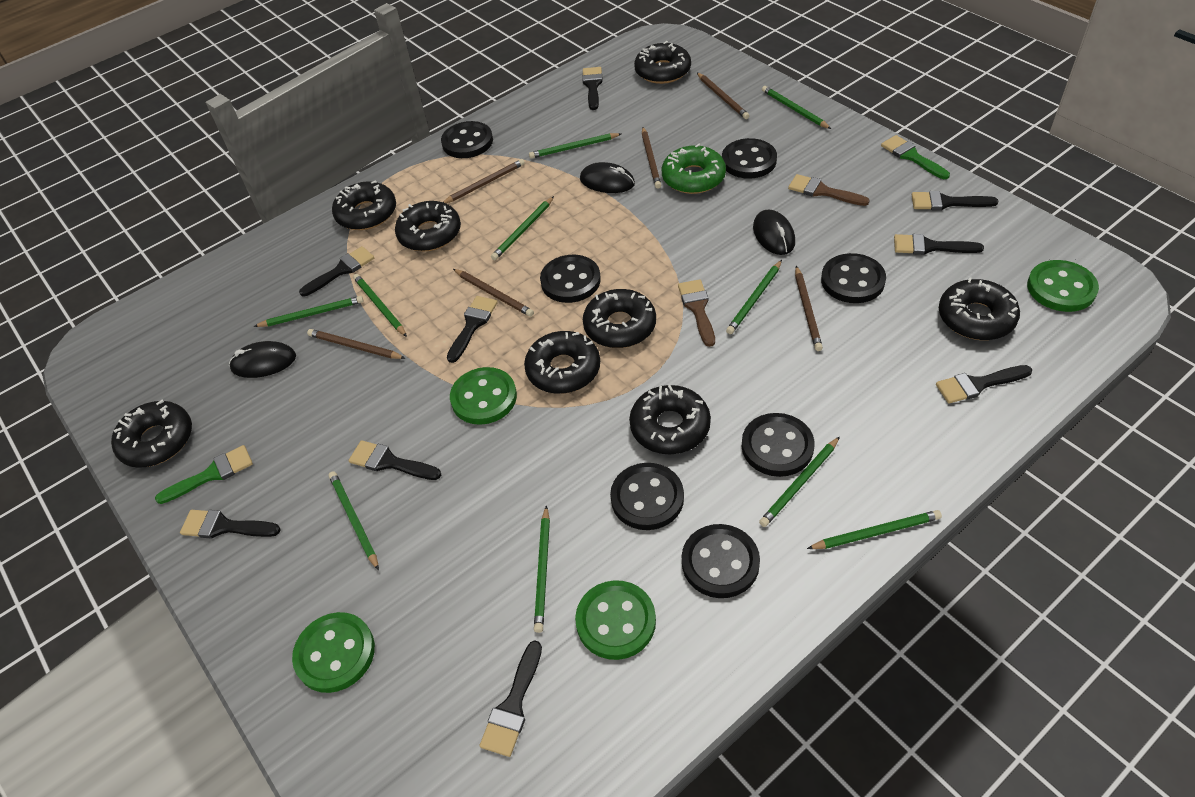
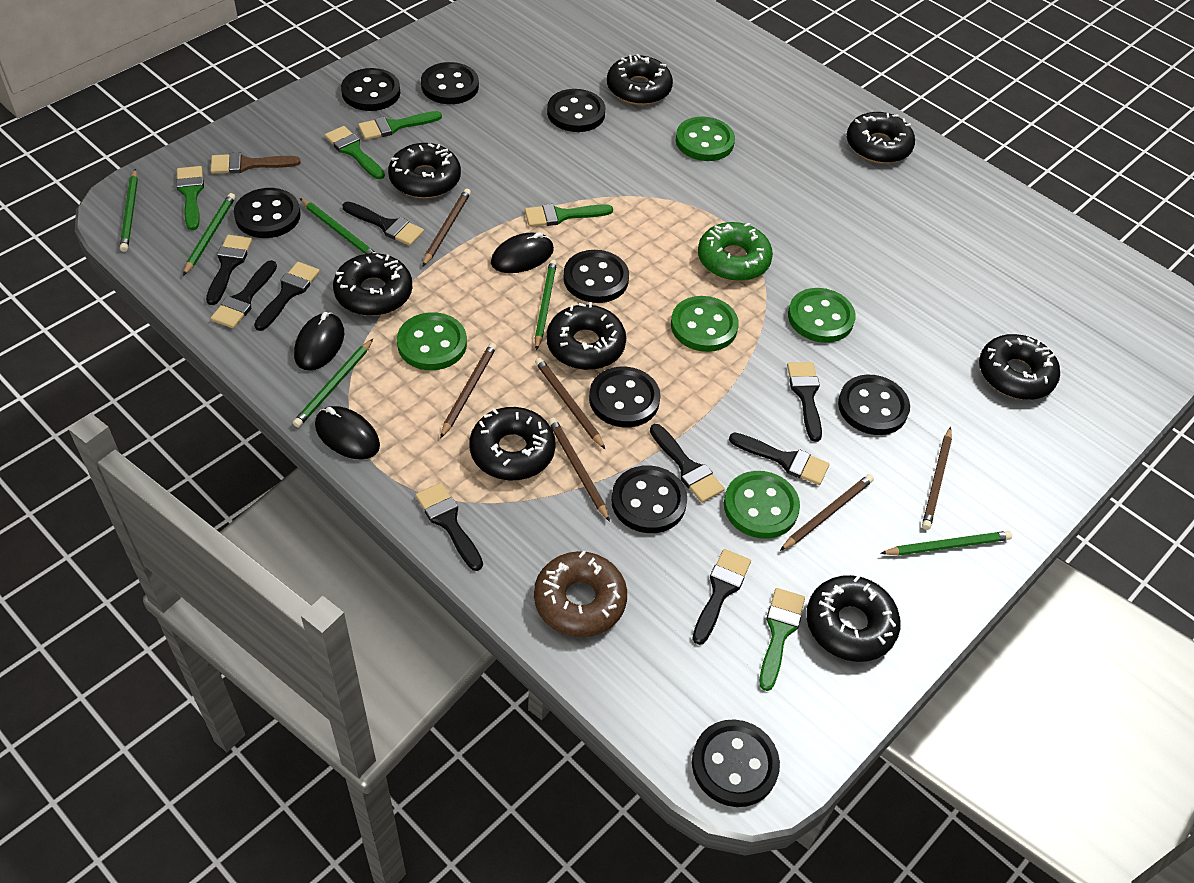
black button: 7 -> 9
brown brush: 2 -> 1
brown donut: 0 -> 1
green brush: 2 -> 5
green button: 4 -> 5
green pencil: 10 -> 6

